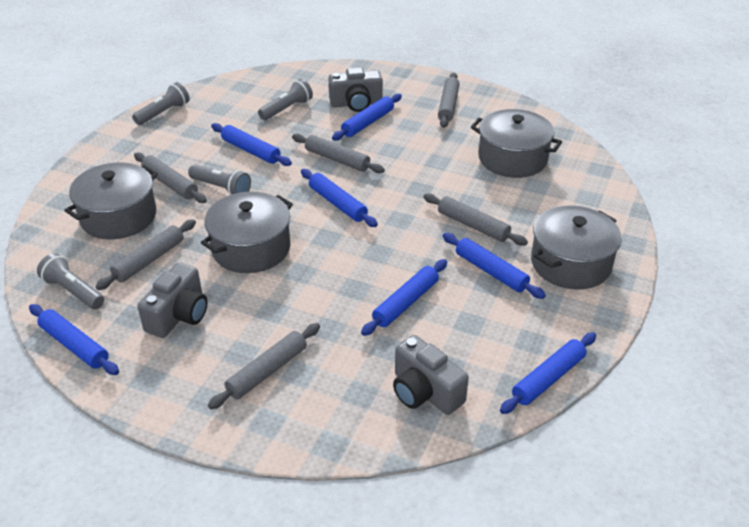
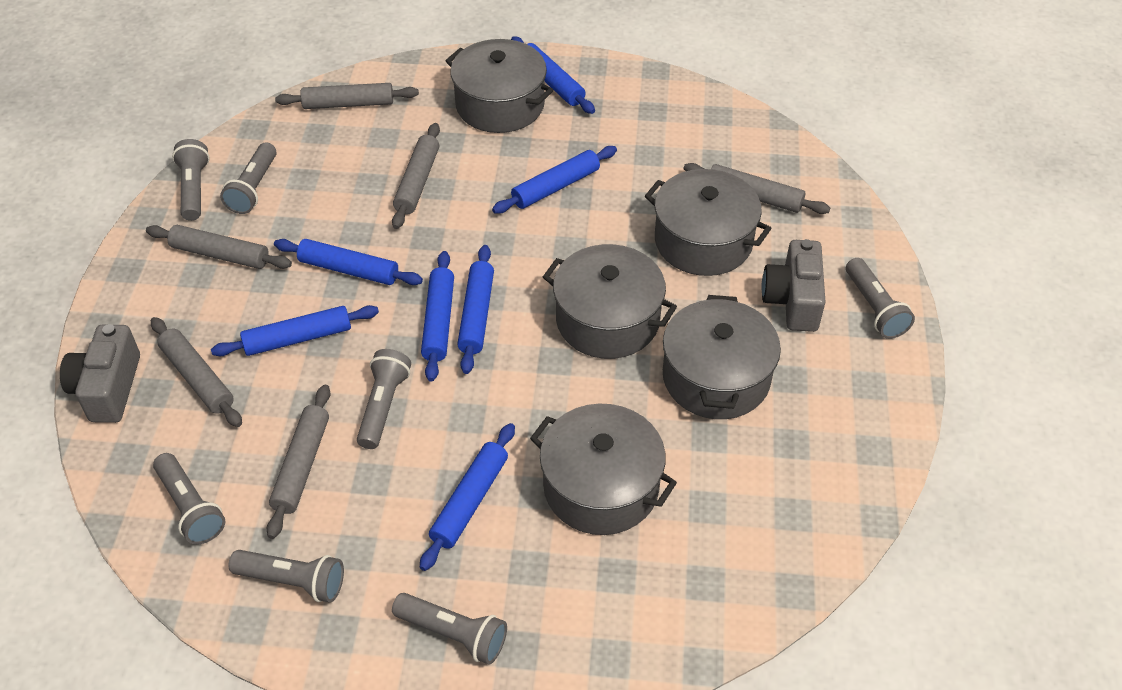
grey camera: 3 -> 2
grey flashlight: 4 -> 7
grey pot: 4 -> 5

